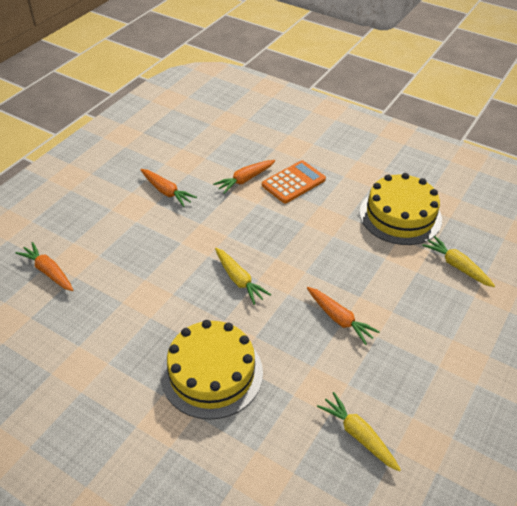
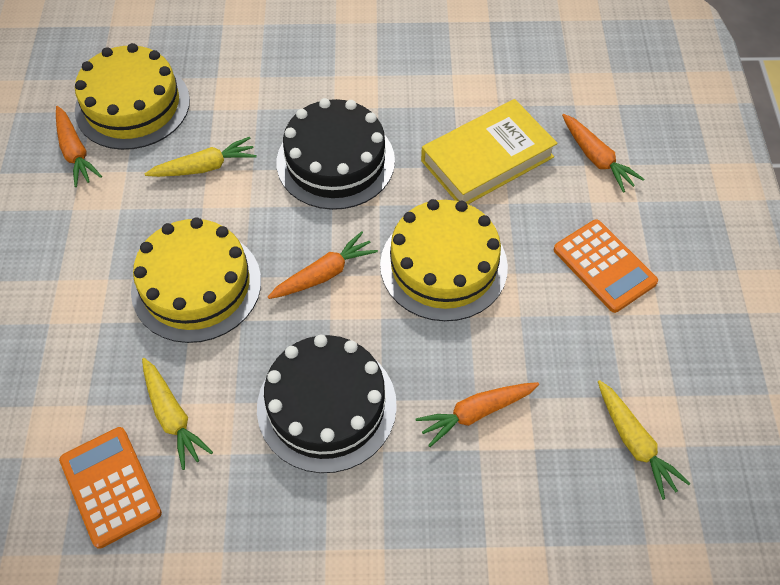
black cake: 0 -> 2
orange calculator: 1 -> 2
yellow book: 0 -> 1
yellow cake: 2 -> 3

